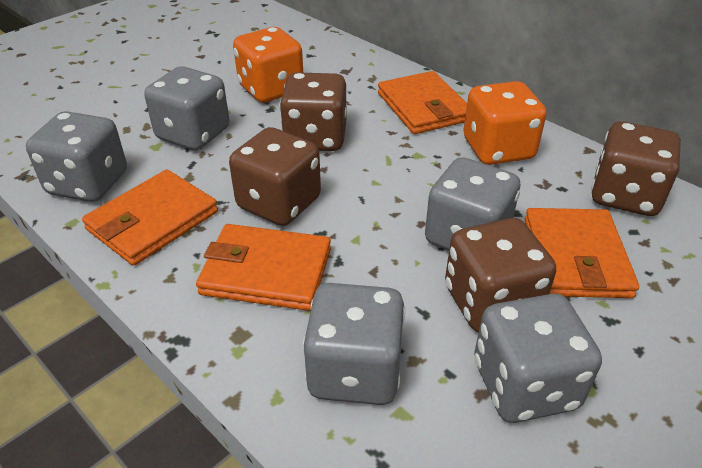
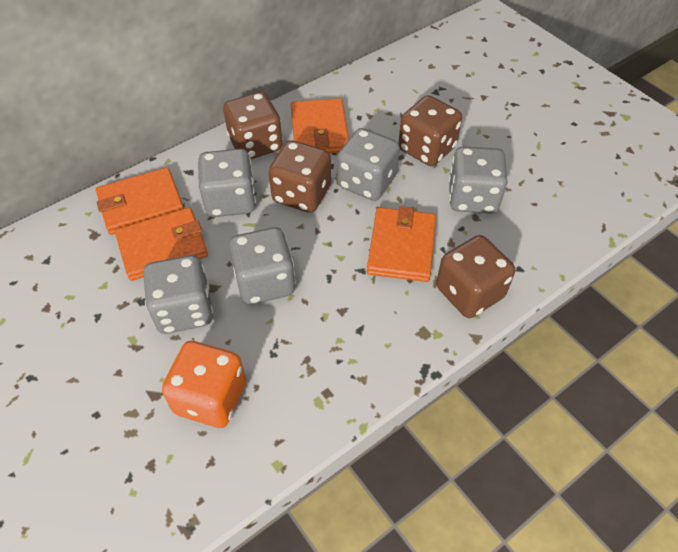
orange dice: 2 -> 1

